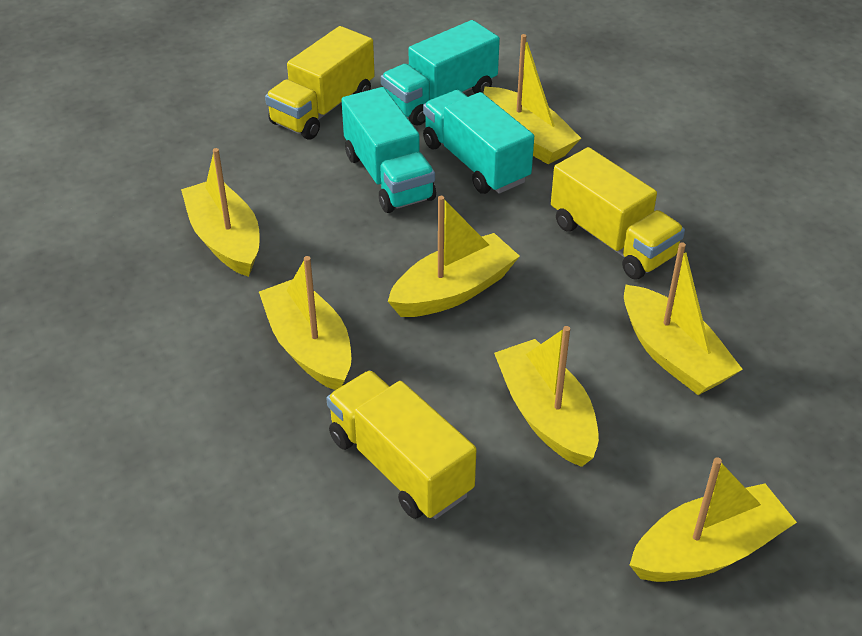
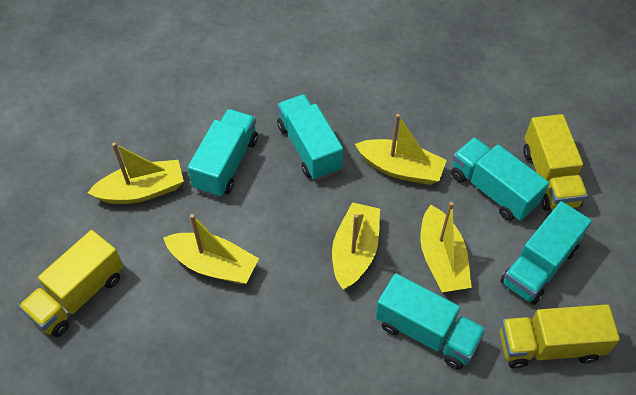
turquoise truck: 3 -> 5
yellow boat: 7 -> 5

